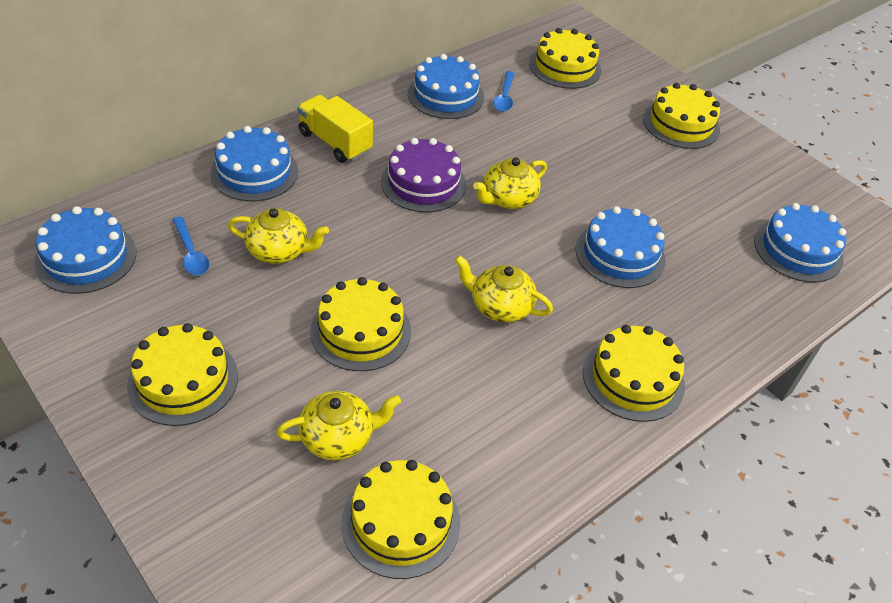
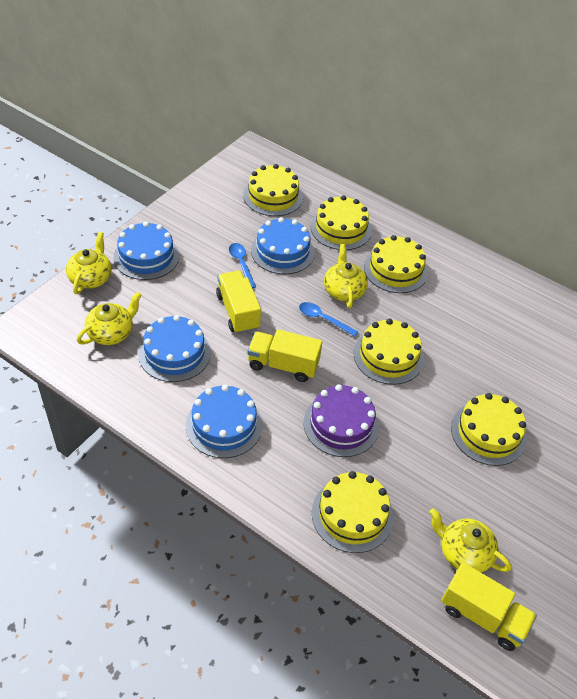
blue cake: 5 -> 4
yellow truck: 1 -> 3

